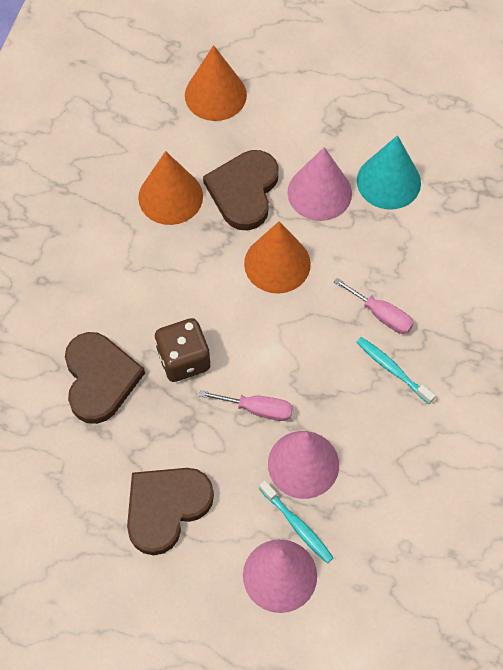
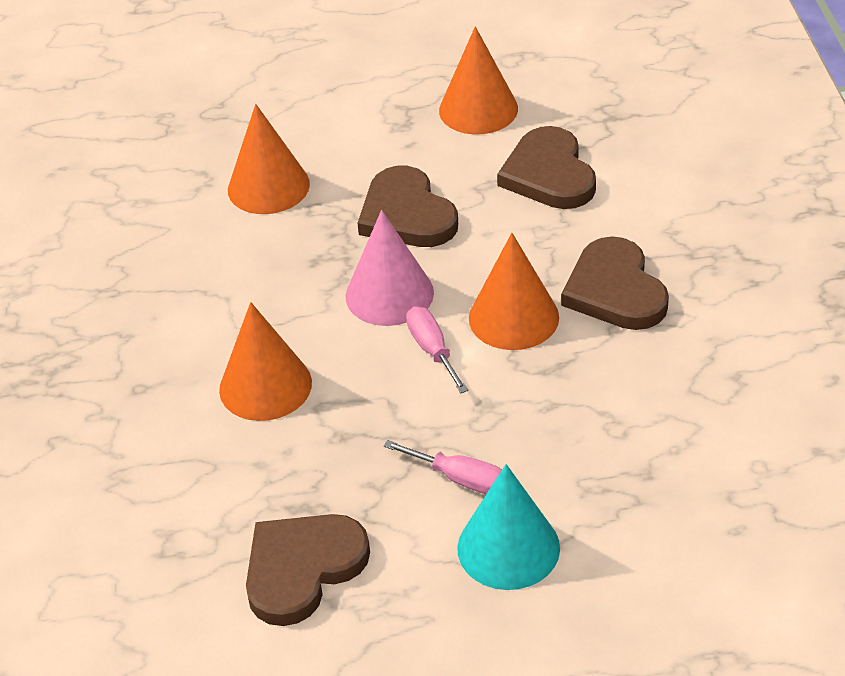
brown dice: 1 -> 0
brown heart: 3 -> 4
orange cone: 3 -> 4
pink cone: 3 -> 1
turquoise toothbrush: 2 -> 0

